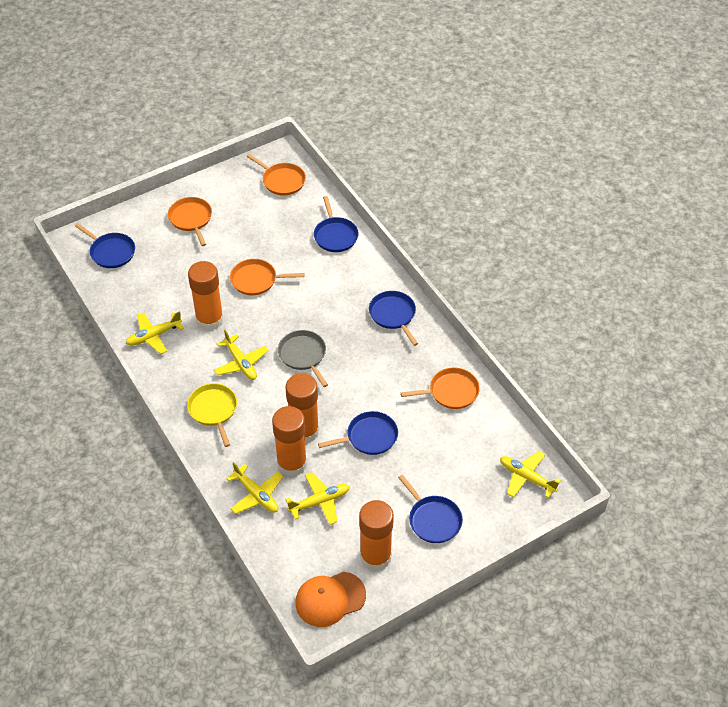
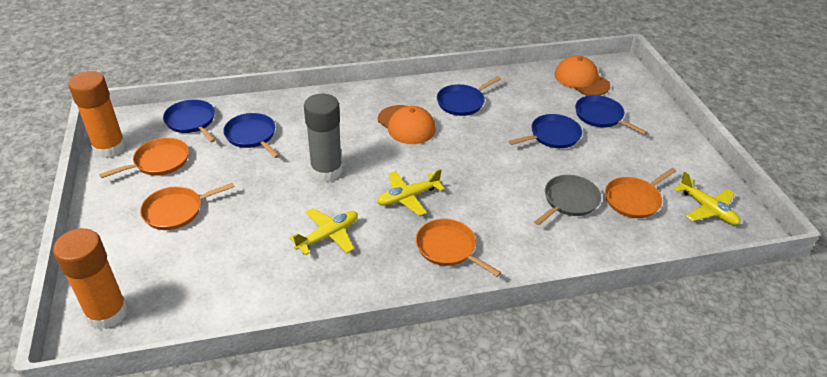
grey glue stick: 0 -> 1
orange cap: 1 -> 2
orange glue stick: 4 -> 2
yellow pan: 1 -> 0
yellow plane: 5 -> 3

